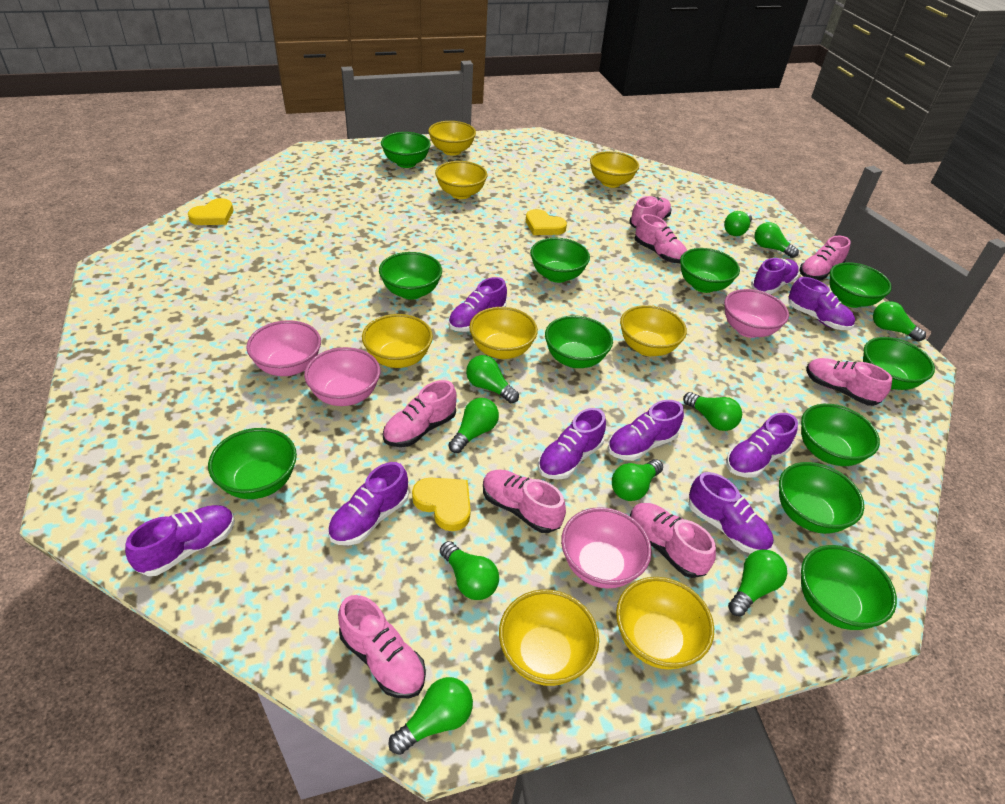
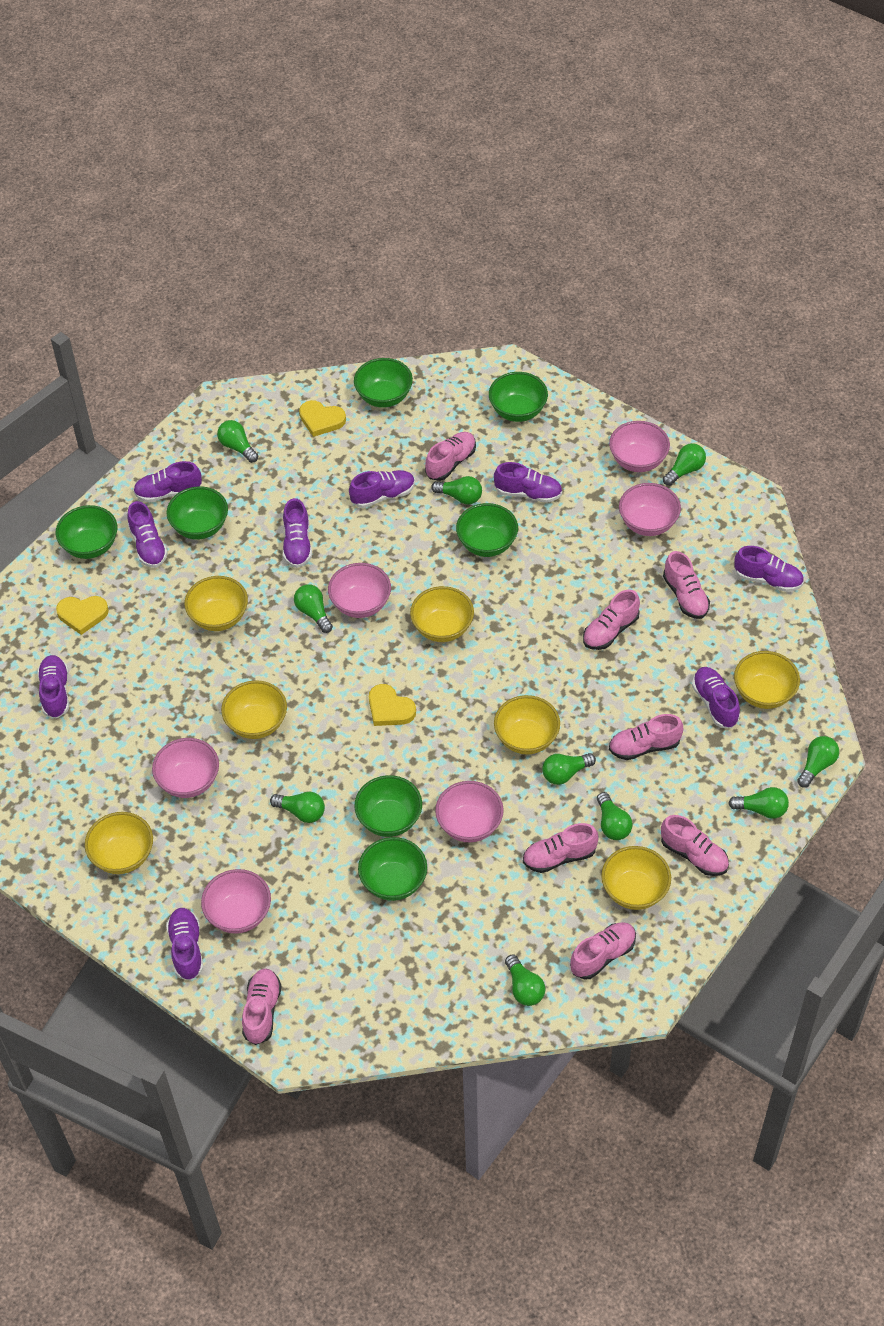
green bowl: 11 -> 7
pink bowl: 4 -> 6
yellow bowl: 8 -> 7

